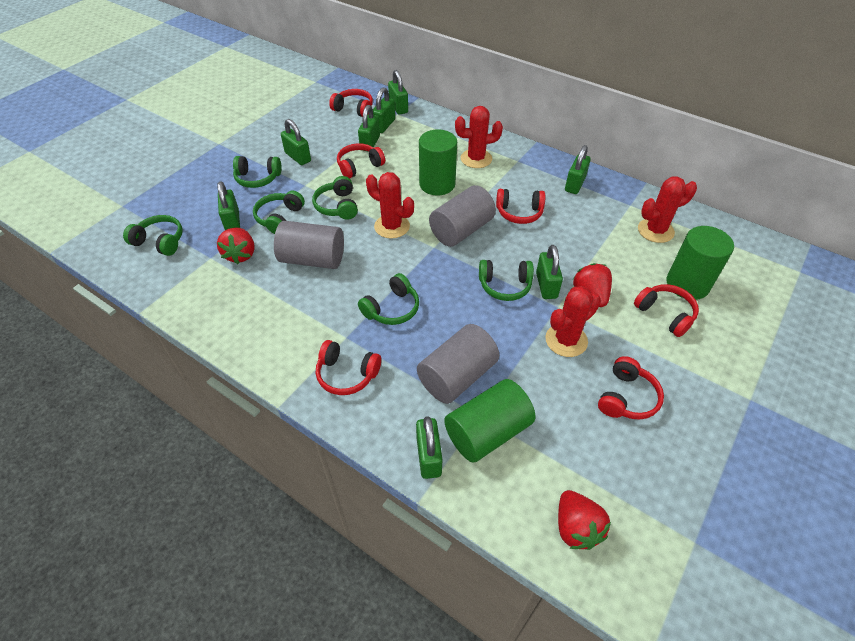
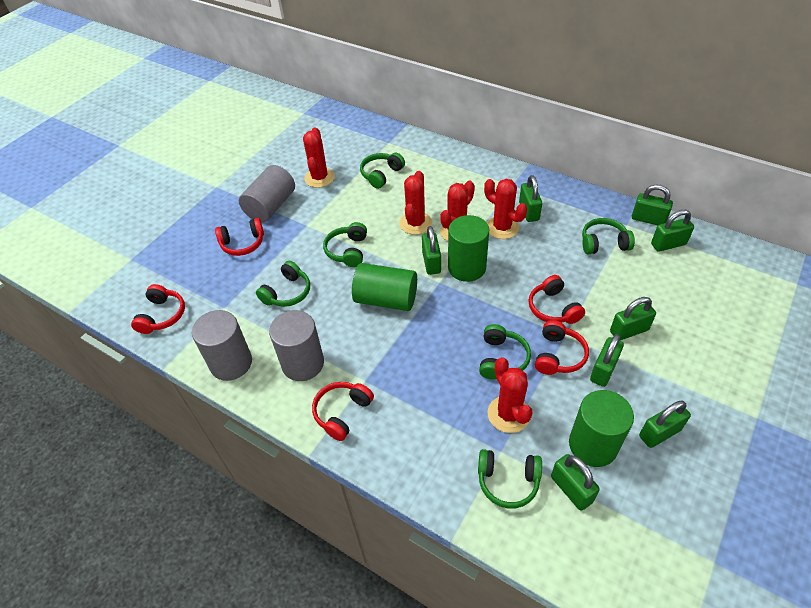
red cactus: 4 -> 5
red headphones: 6 -> 5
red strawberry: 3 -> 0

